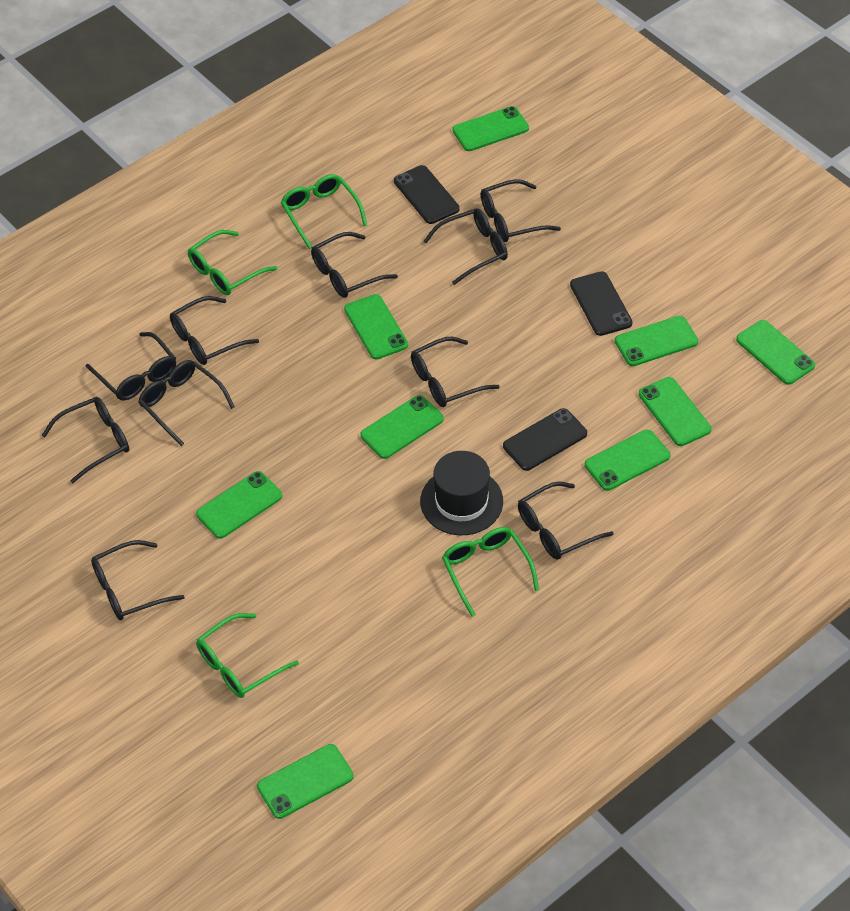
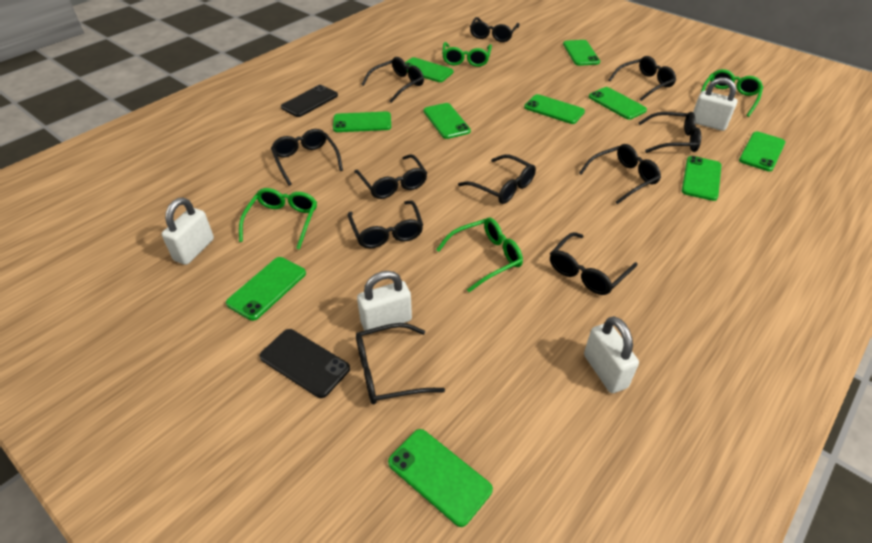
black glasses: 10 -> 11
black hat: 1 -> 0
black phone: 3 -> 2
green phone: 9 -> 10
white padlock: 0 -> 4

